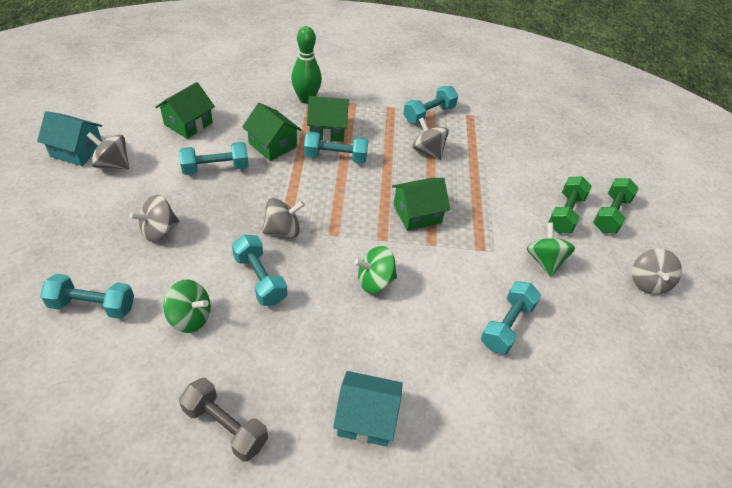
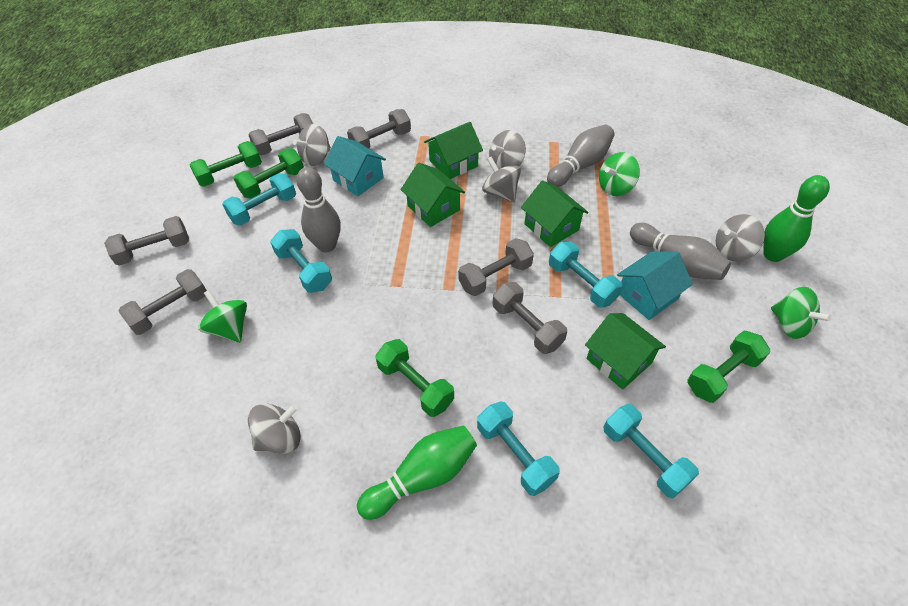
green bowling pin: 1 -> 2
green dumbbell: 2 -> 4
grey bowling pin: 0 -> 3
grey dumbbell: 1 -> 6
turquoise dumbbell: 6 -> 5

